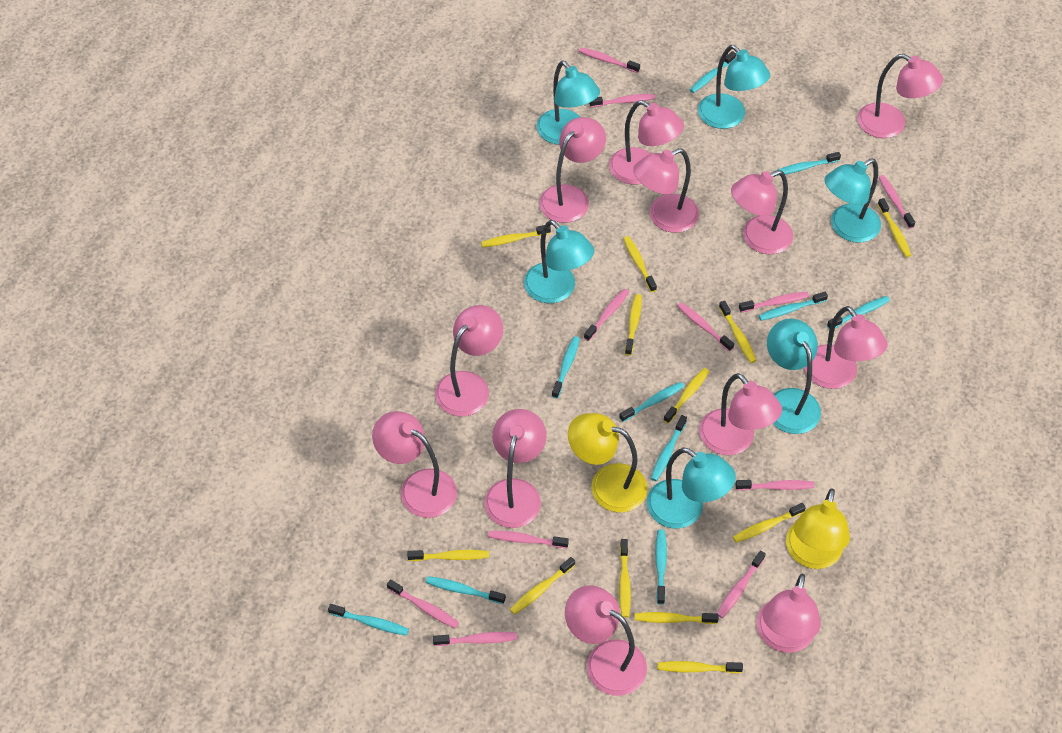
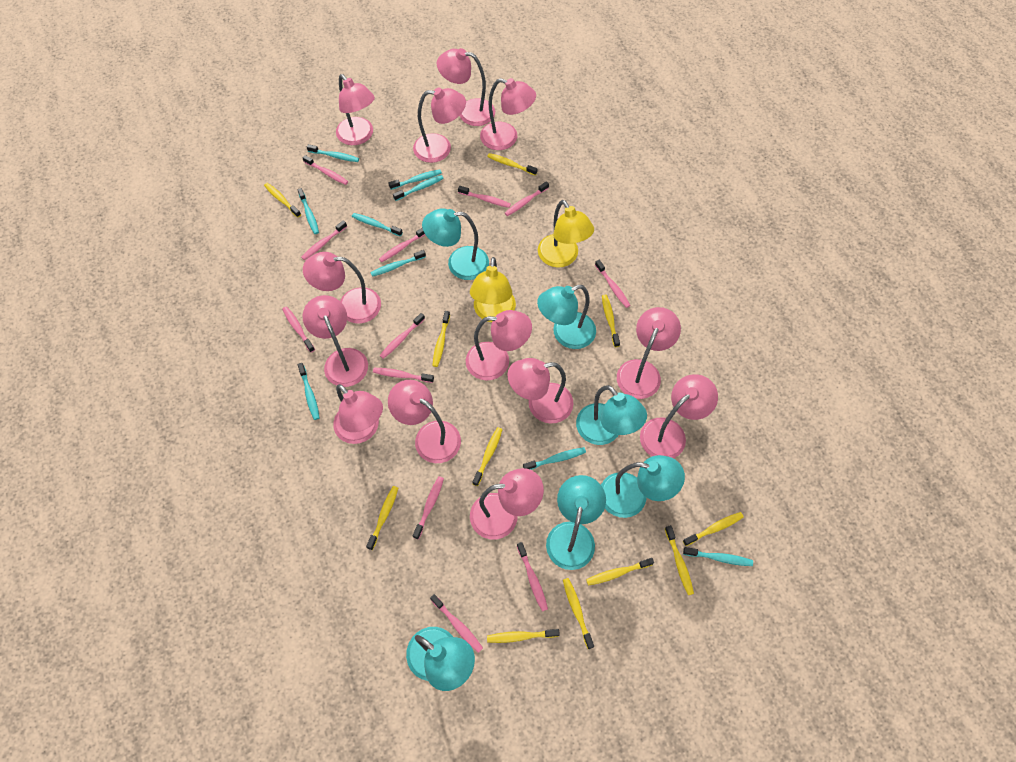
pink lamp: 12 -> 13
pink toothbrush: 11 -> 12
turquoise toothbrush: 10 -> 9
yellow toothbrush: 12 -> 11

